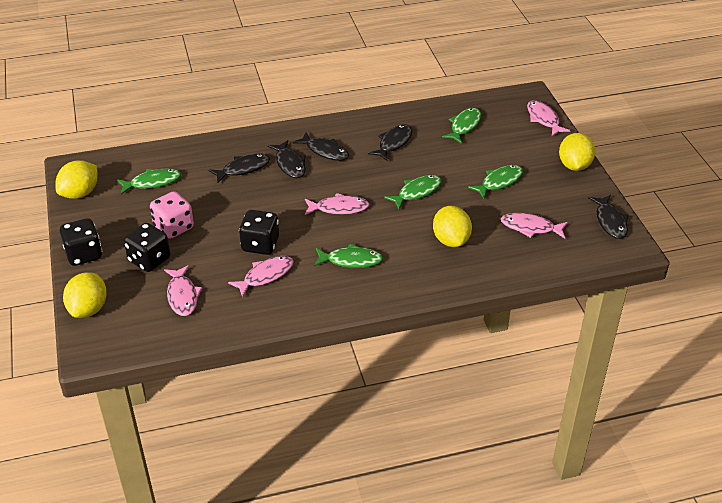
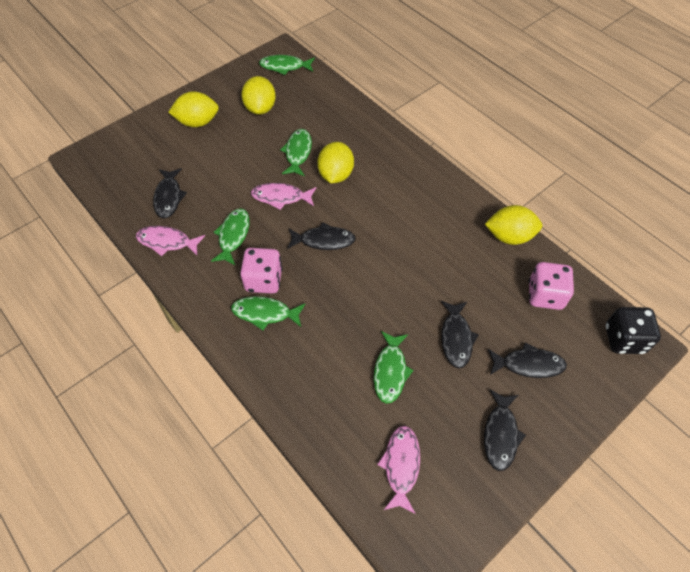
black dice: 3 -> 1
pink dice: 1 -> 2
pink fish: 5 -> 3

